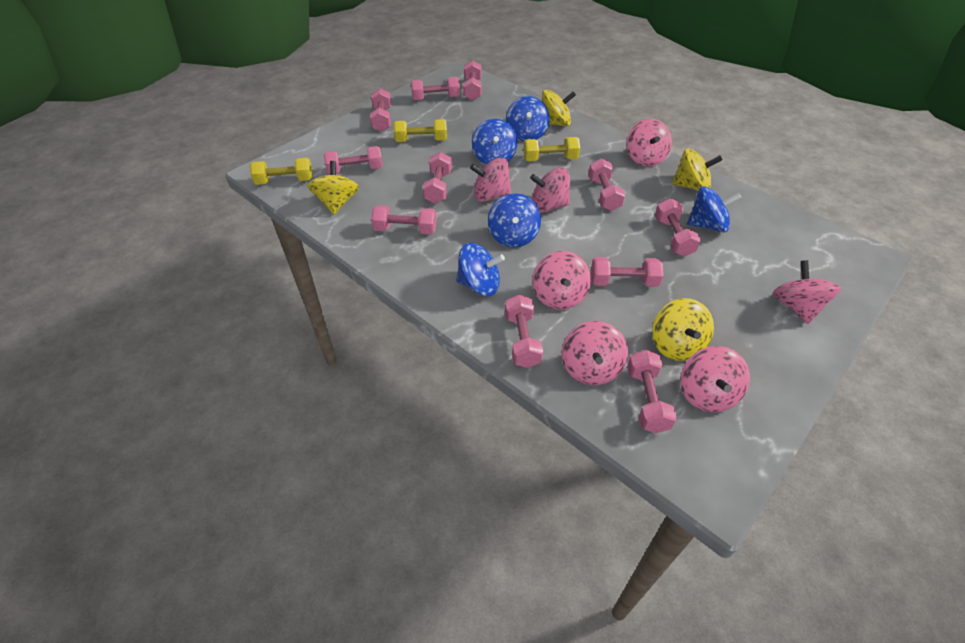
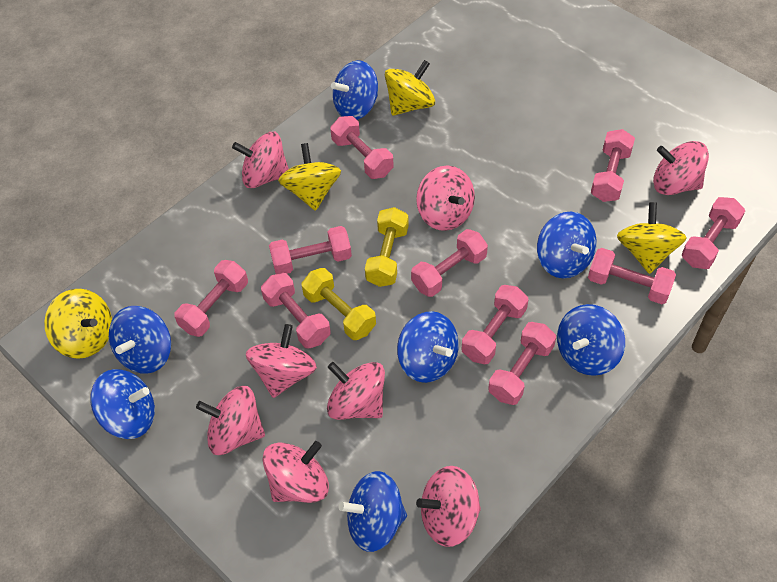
blue spinning top: 5 -> 7
pink dumbbell: 11 -> 10
pink spinning top: 7 -> 8
yellow dumbbell: 3 -> 2

